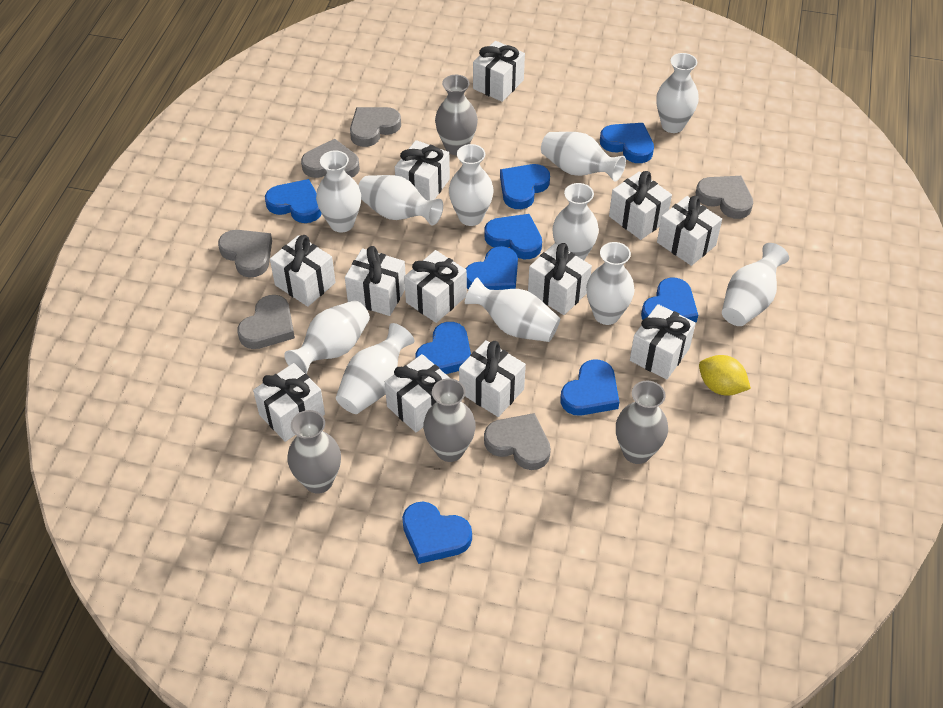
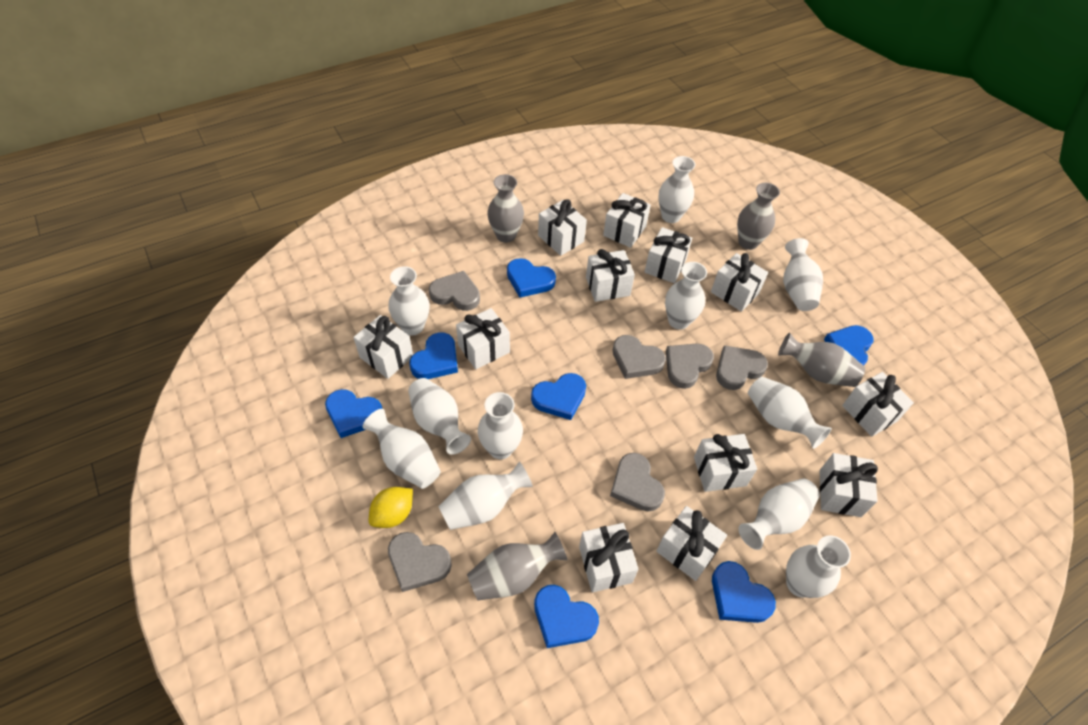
blue heart: 9 -> 7

